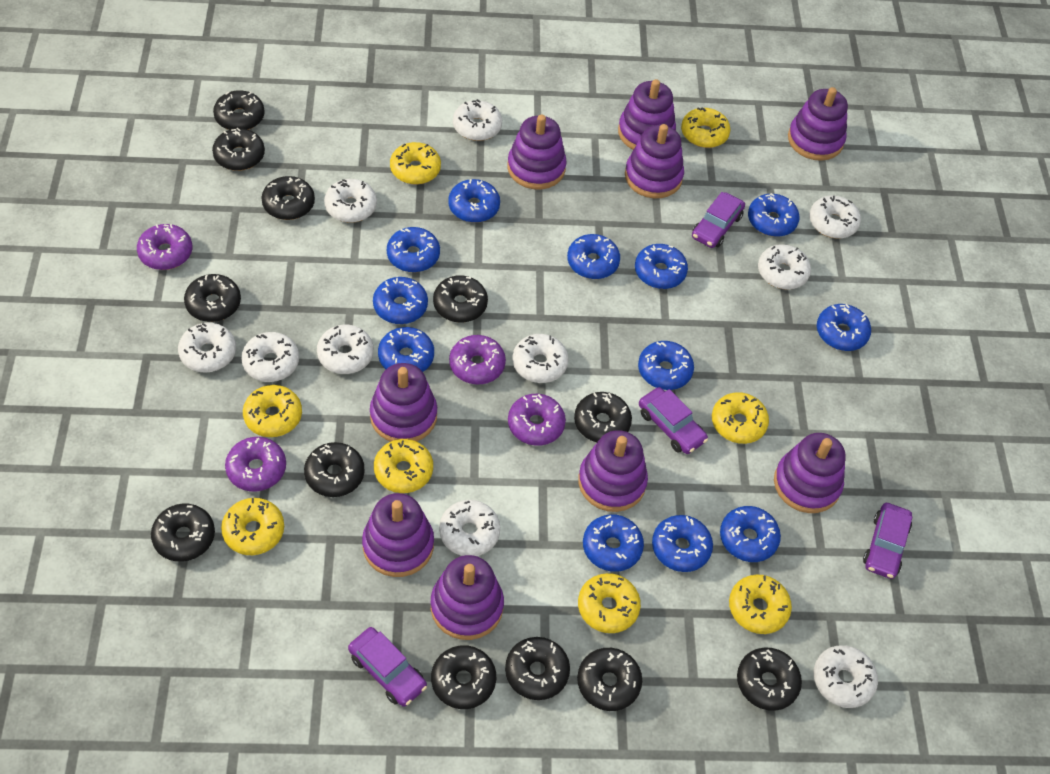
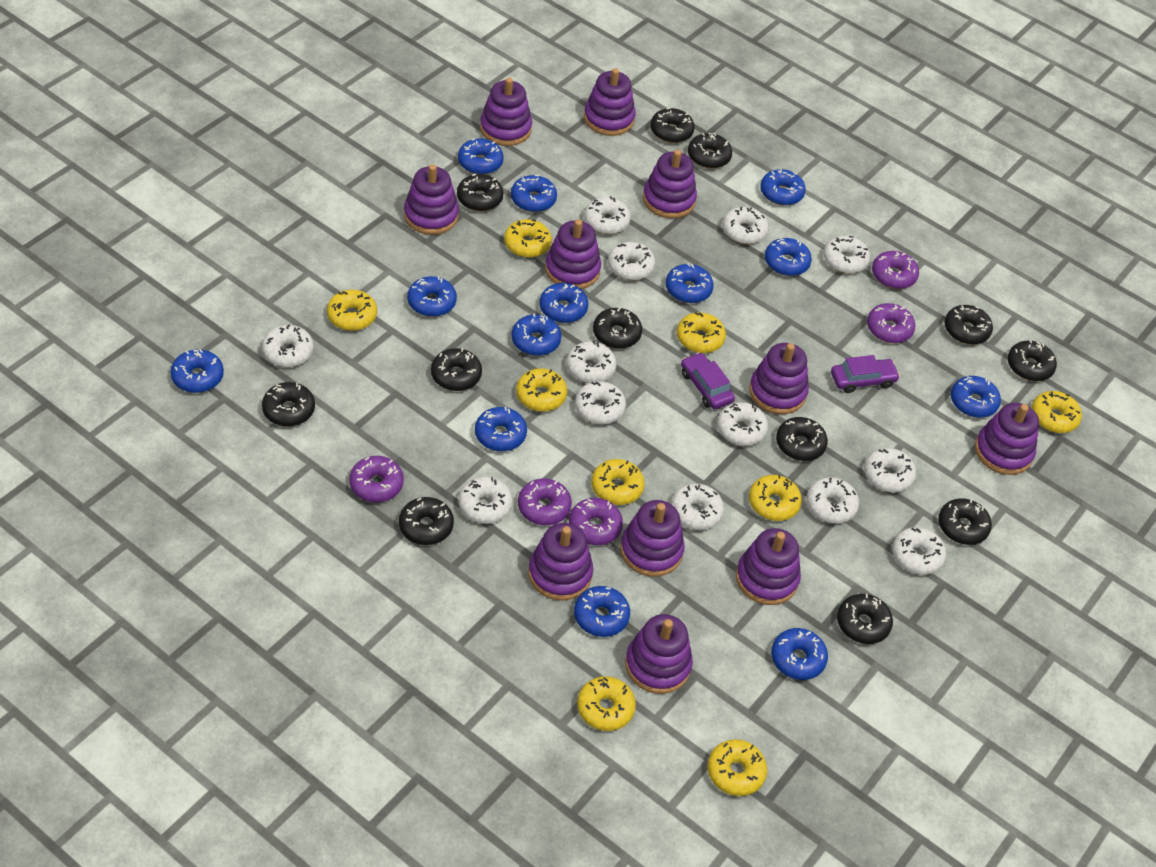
blue donut: 12 -> 13
purple car: 4 -> 2
purple donut: 4 -> 5
purple stacking toy: 9 -> 11
white donut: 10 -> 13
yellow donut: 8 -> 9

